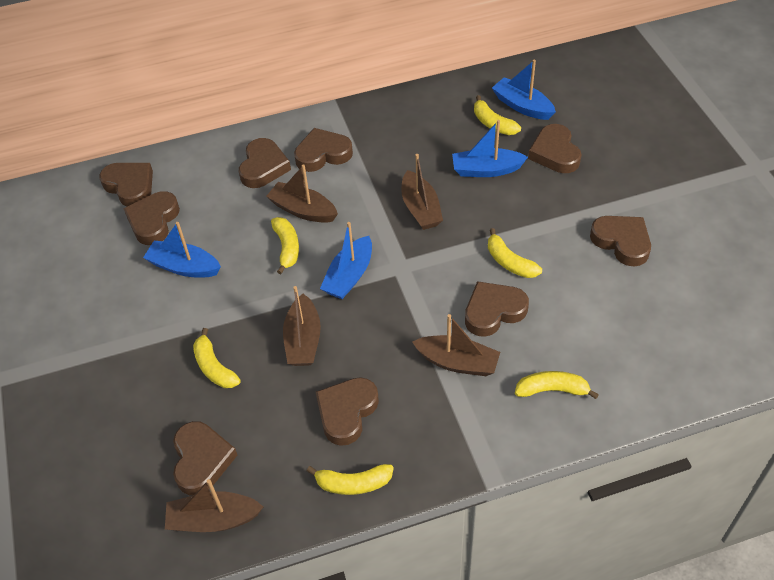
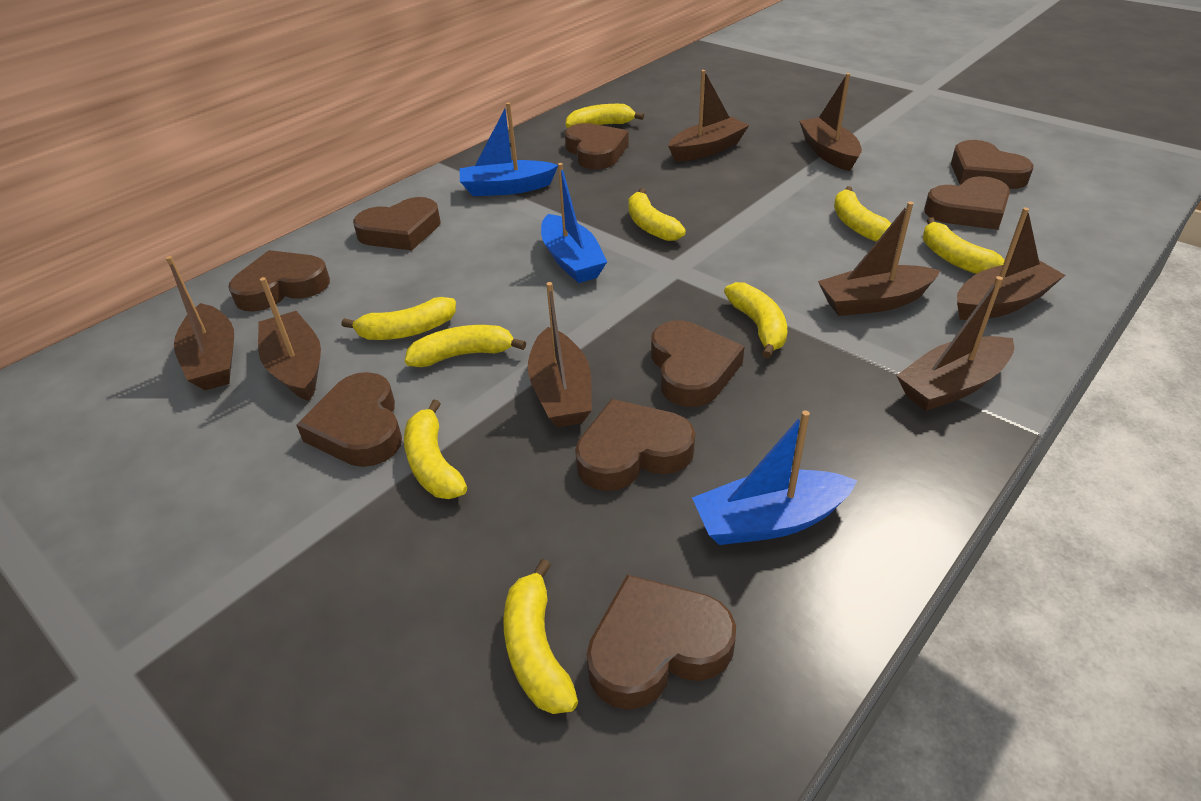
blue boat: 4 -> 3
brown boat: 5 -> 8
yellow banana: 6 -> 9

